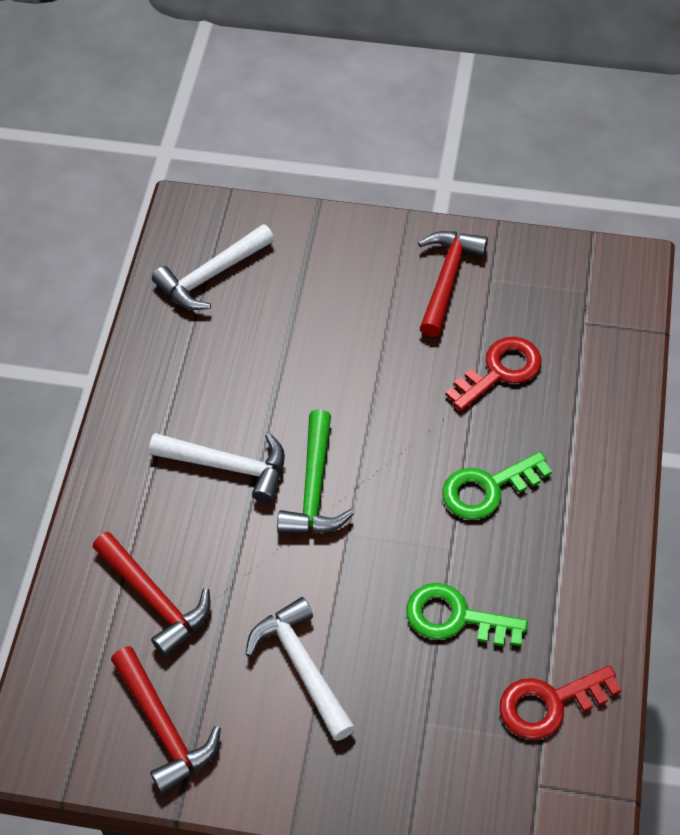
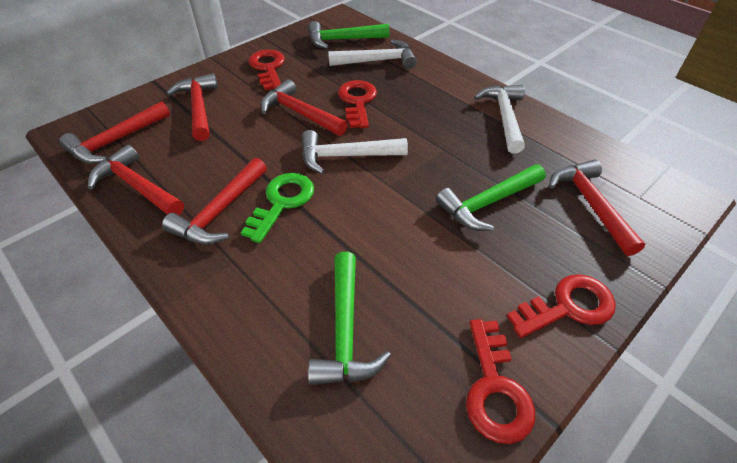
green hammer: 1 -> 3
green key: 2 -> 1
red hammer: 3 -> 6
red key: 2 -> 4

